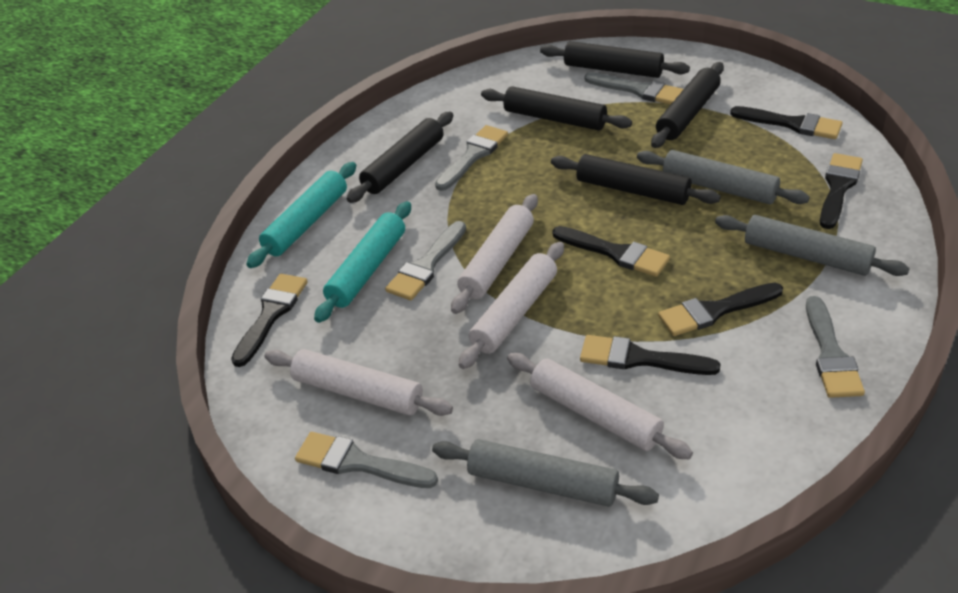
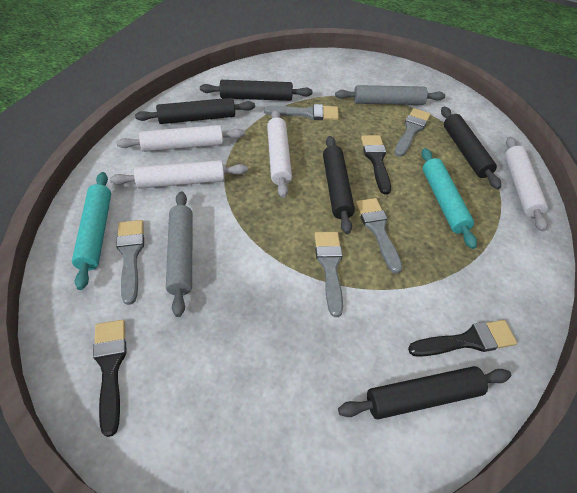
black brush: 6 -> 3
grey rolling pin: 3 -> 2

